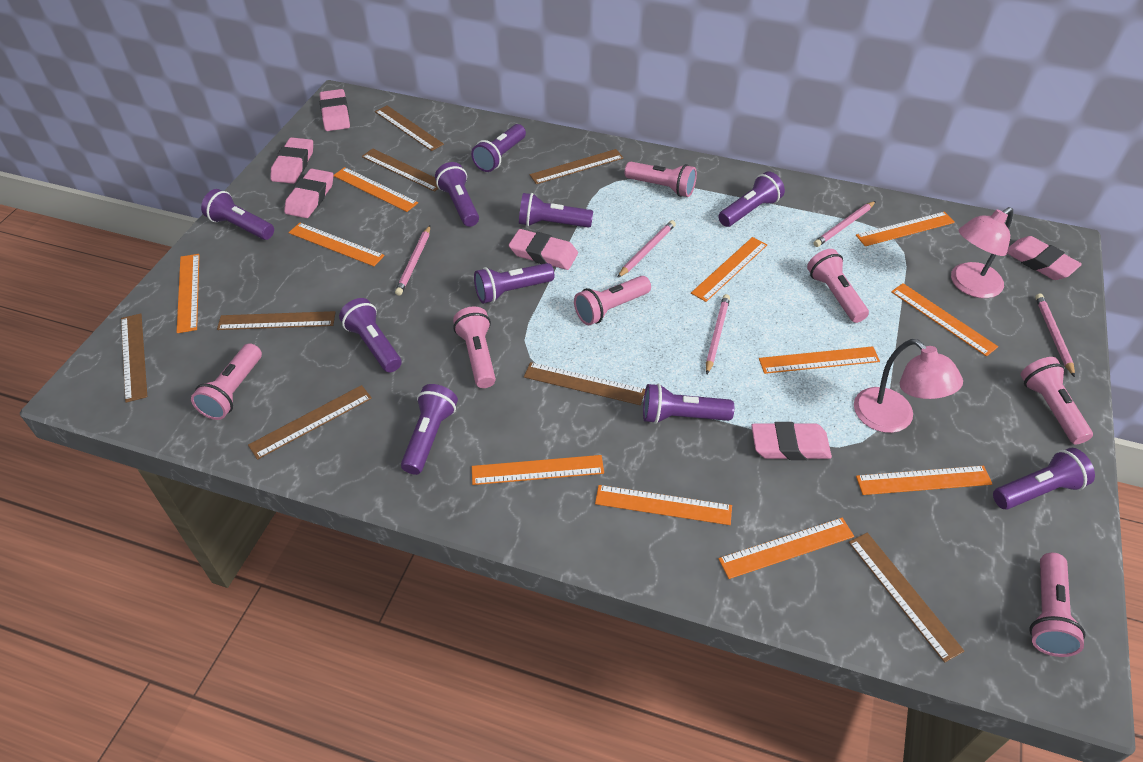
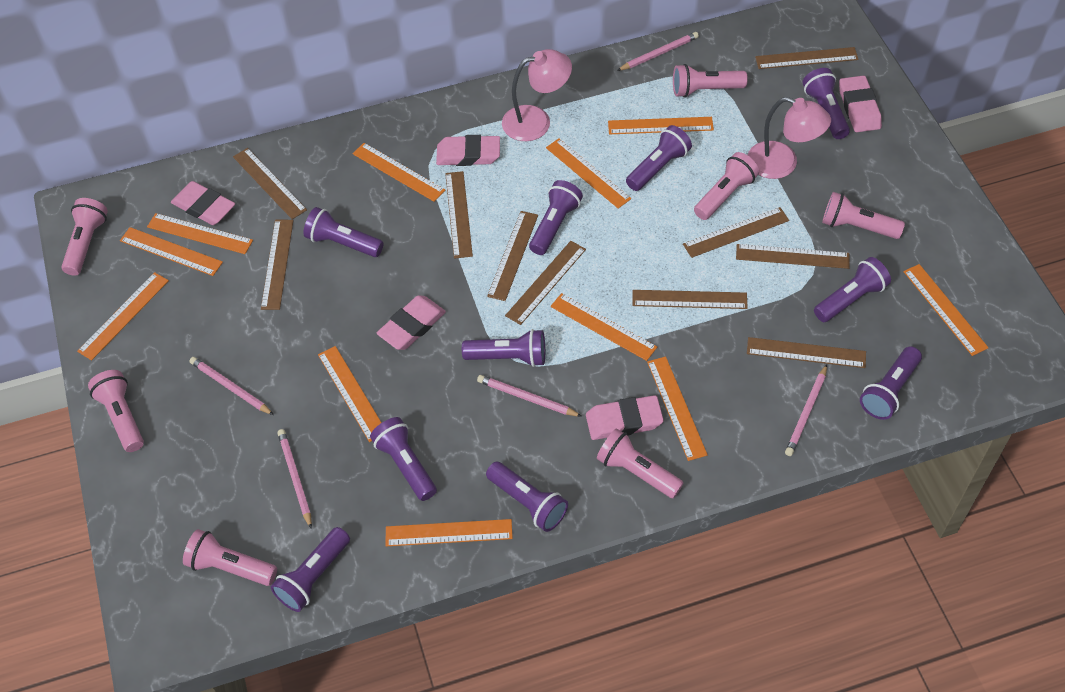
brown ruler: 8 -> 10
pink eraser: 6 -> 5

